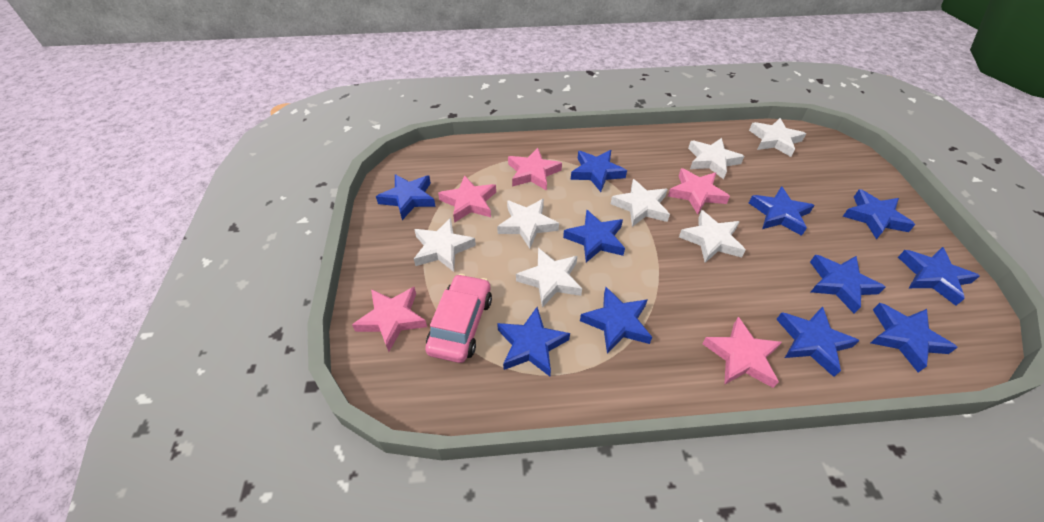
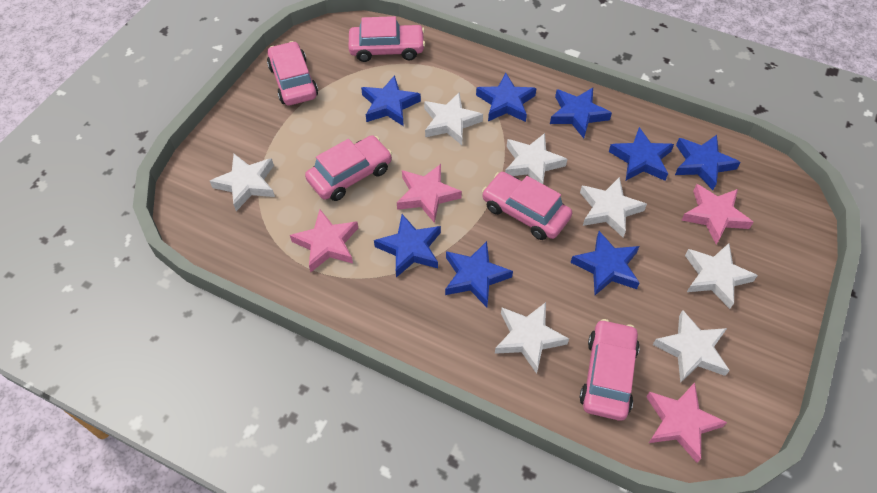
blue star: 11 -> 8
pink car: 1 -> 5
pink star: 5 -> 4

